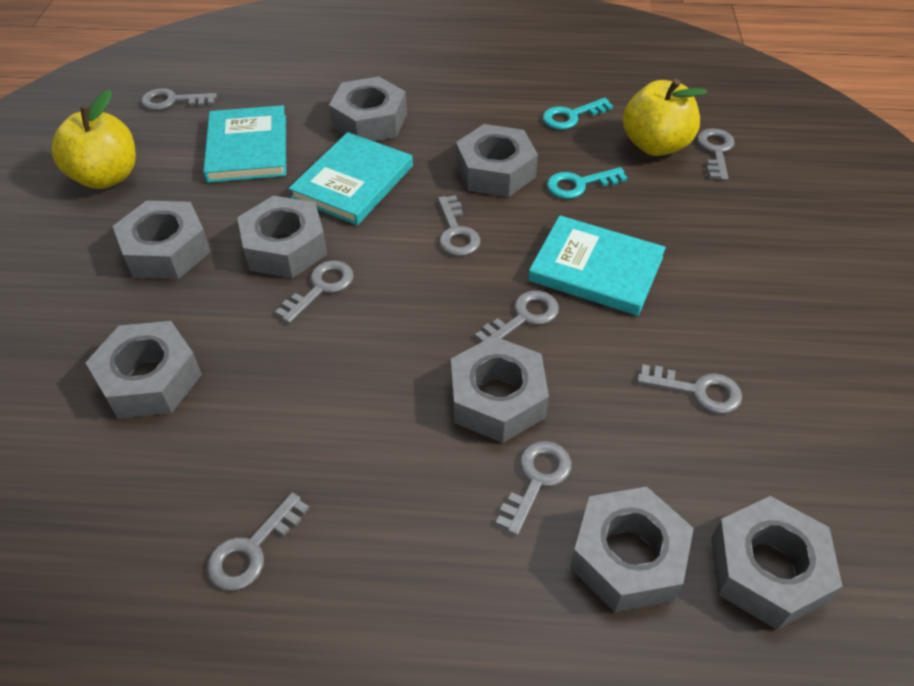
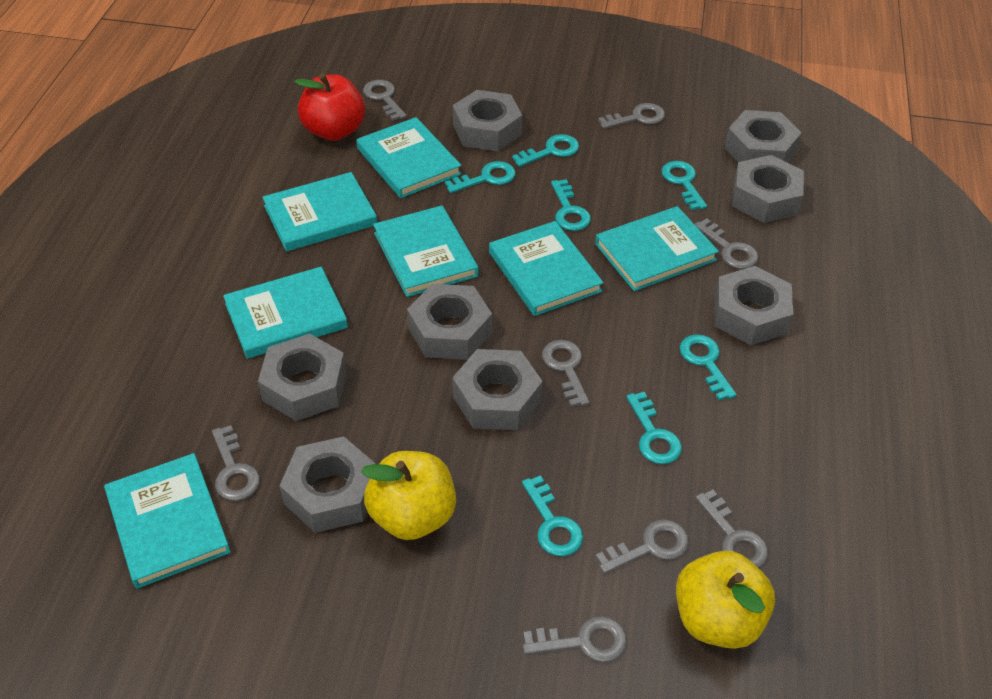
red apple: 0 -> 1
turquoise book: 3 -> 7
turquoise key: 2 -> 7

